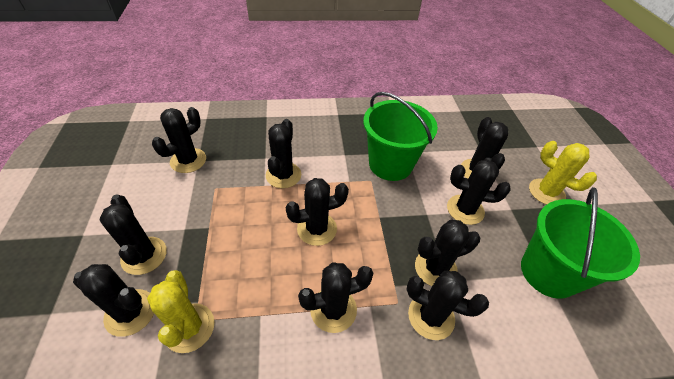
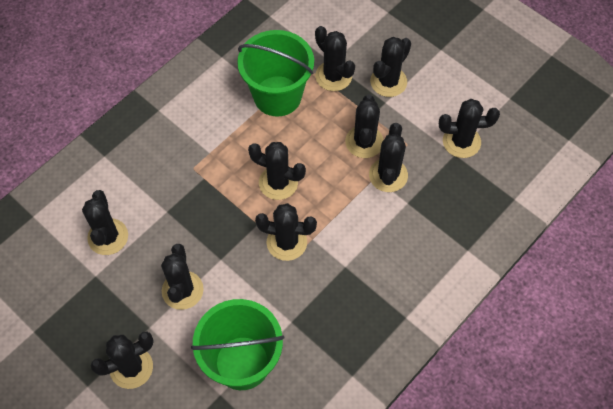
yellow cactus: 2 -> 0

